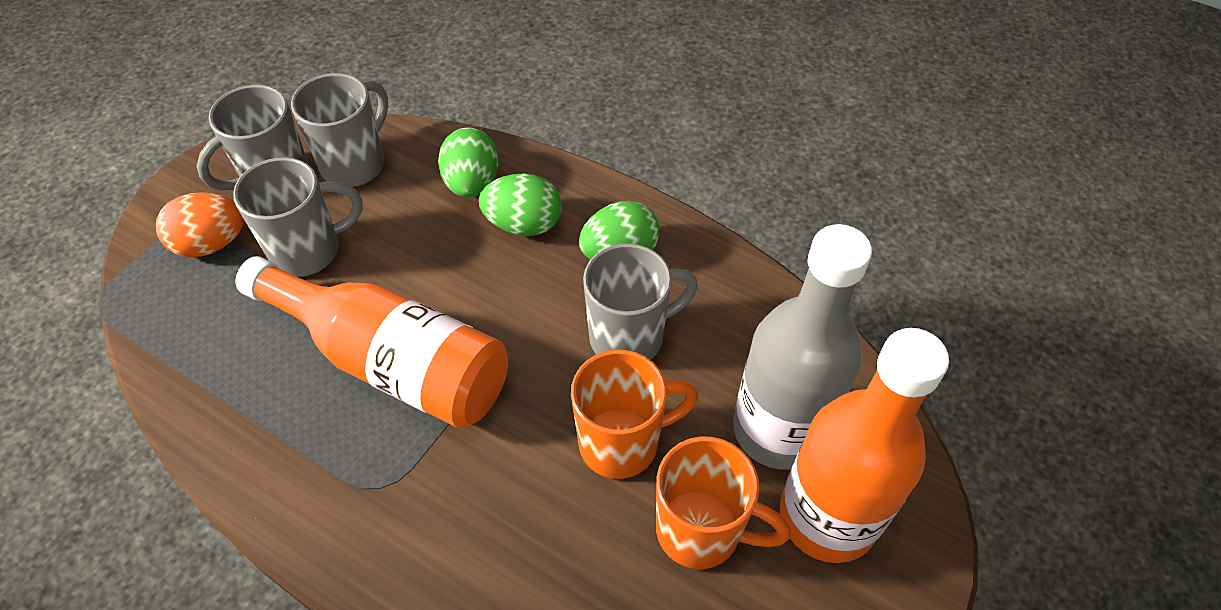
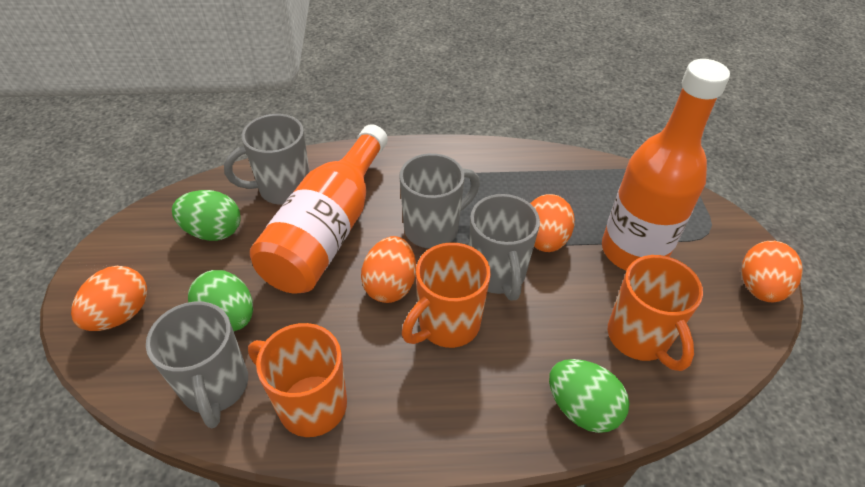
grey bottle: 1 -> 0
orange egg: 1 -> 4
orange mug: 2 -> 3

